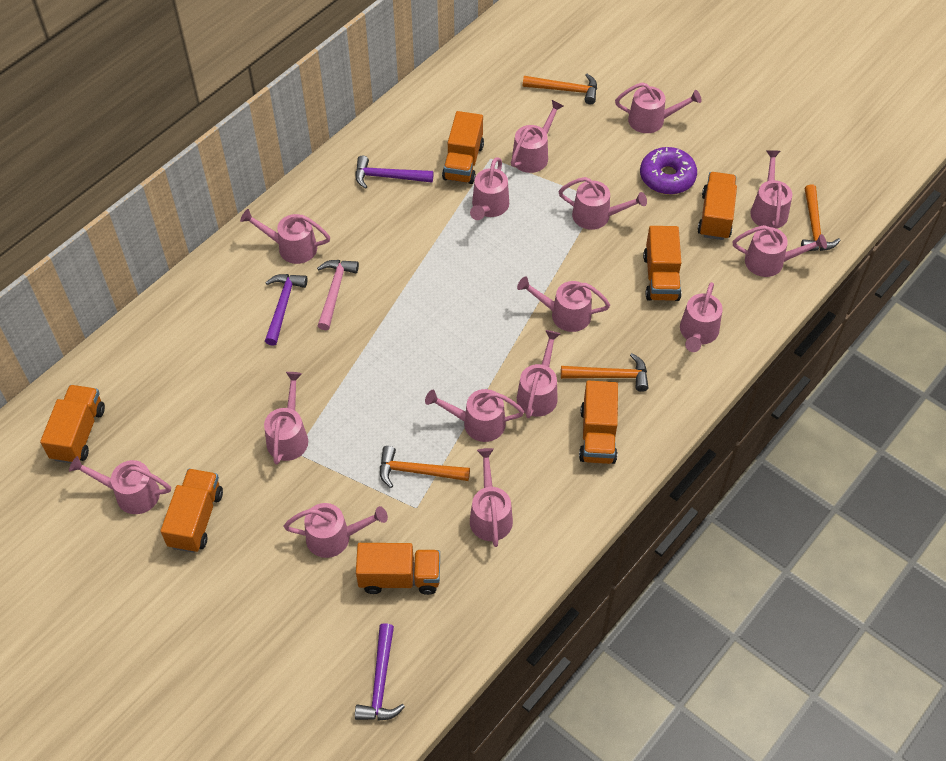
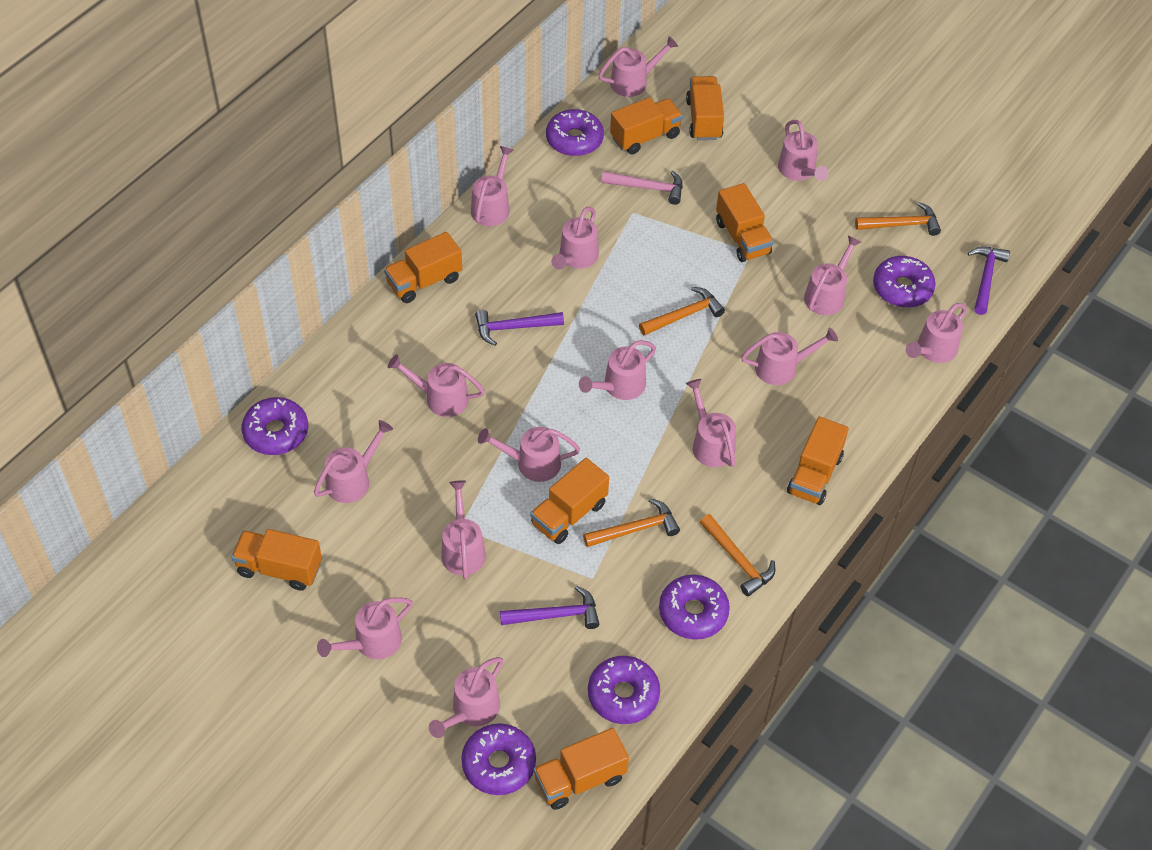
orange truck: 7 -> 8
purple donut: 1 -> 6

